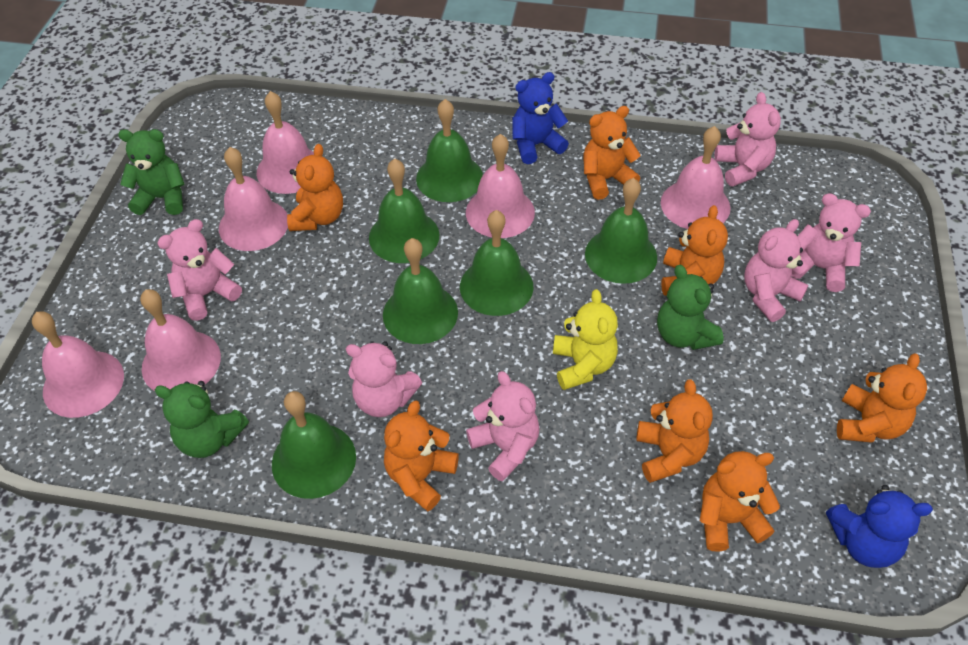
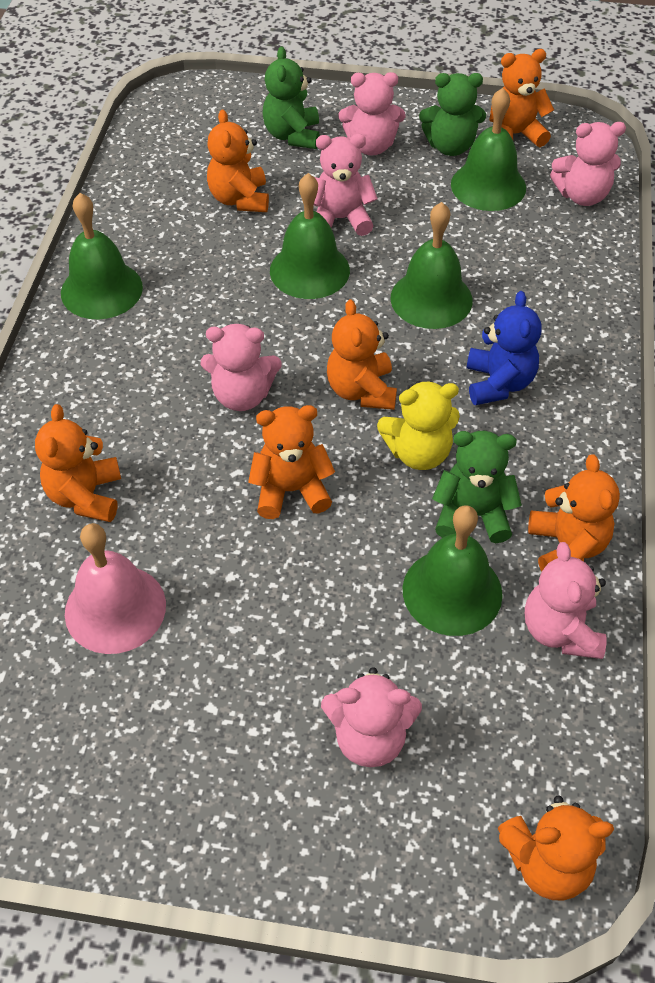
blue teddy bear: 2 -> 1
green bell: 6 -> 5
pink bell: 6 -> 1

